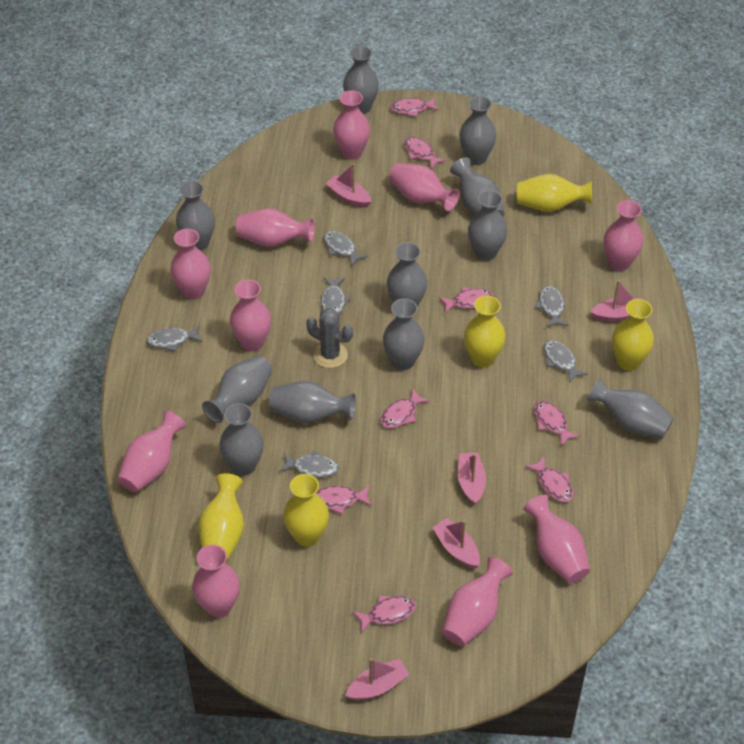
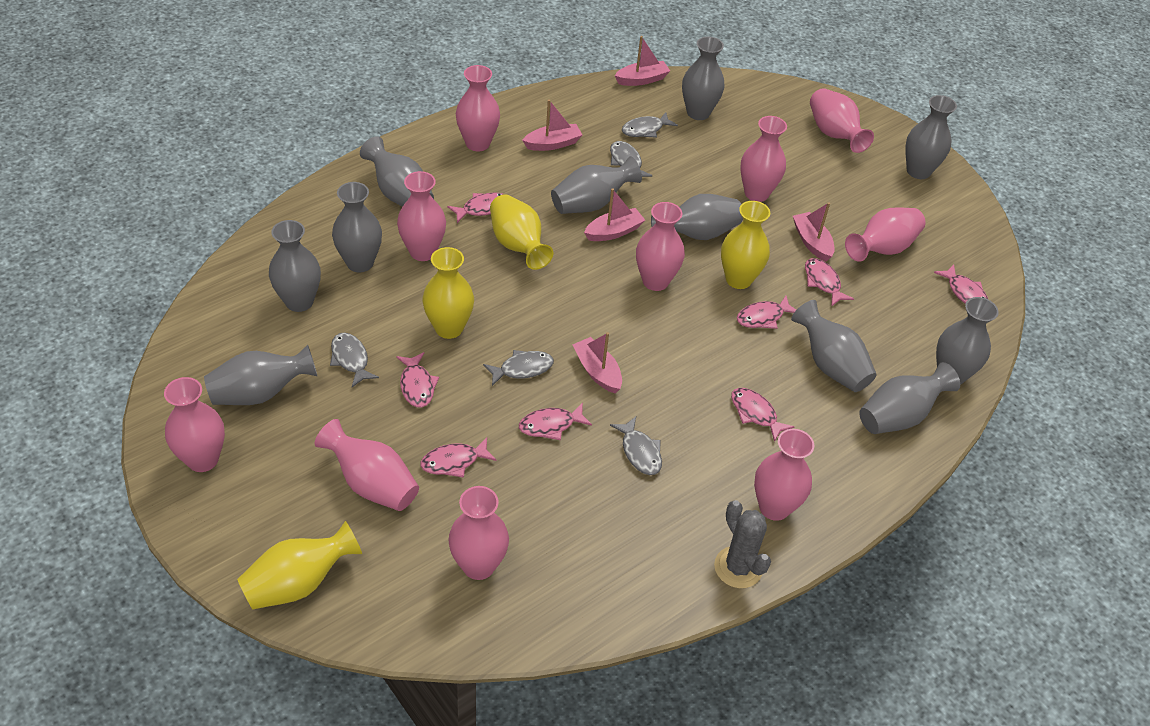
grey fish: 6 -> 5
yellow vase: 5 -> 4

